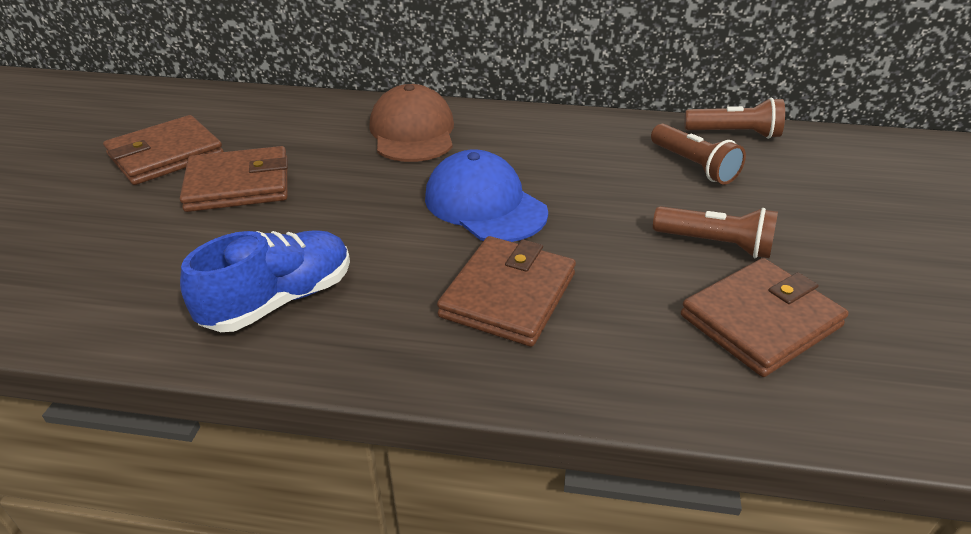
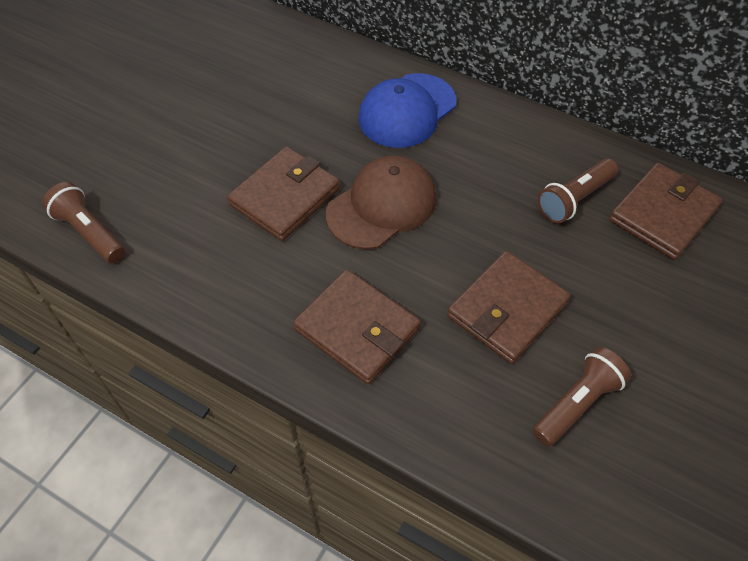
blue shoe: 1 -> 0

